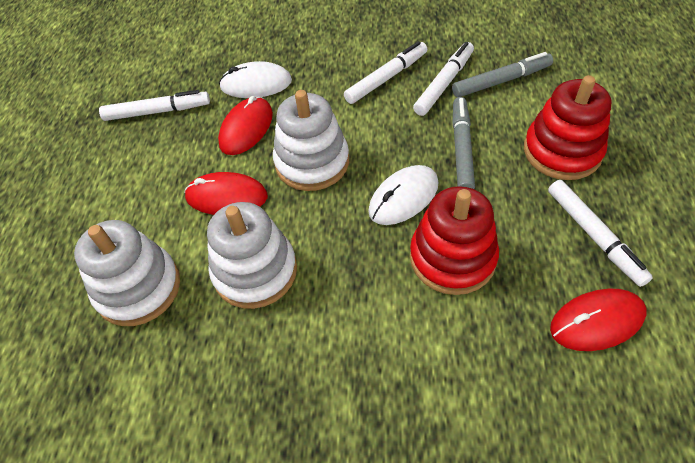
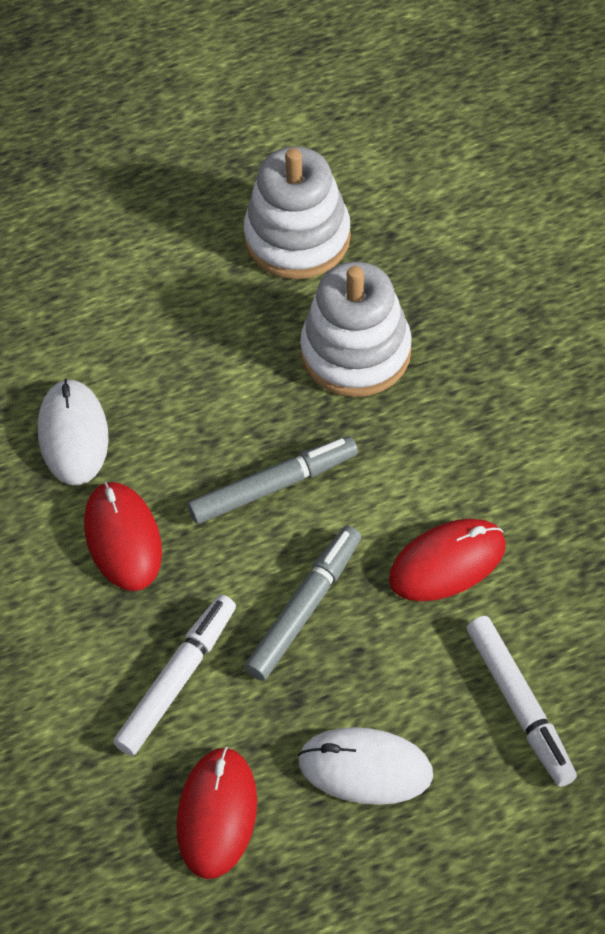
red stacking toy: 2 -> 0
white marker: 4 -> 2
white stacking toy: 3 -> 2

